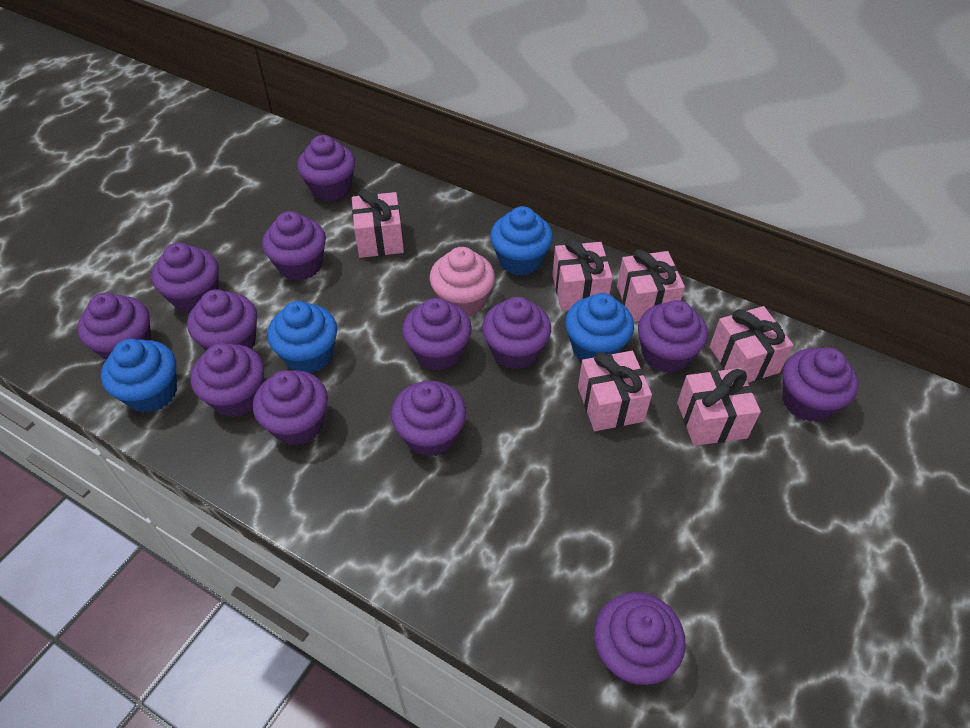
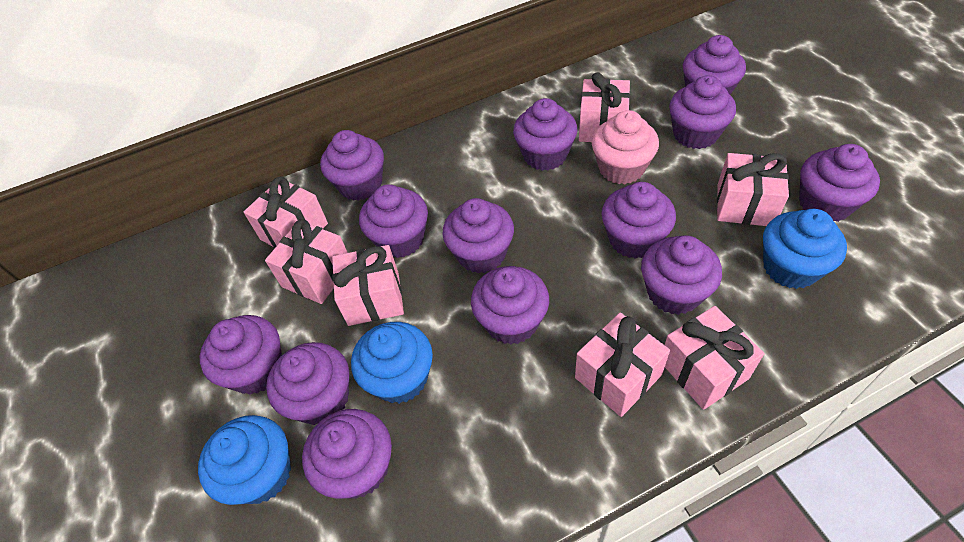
blue cupcake: 4 -> 3
pink gift: 6 -> 7

